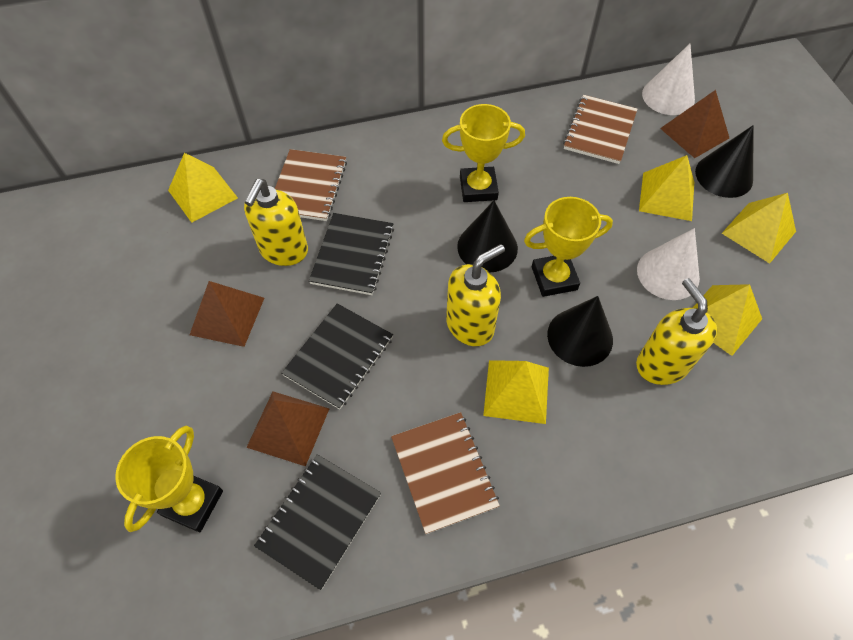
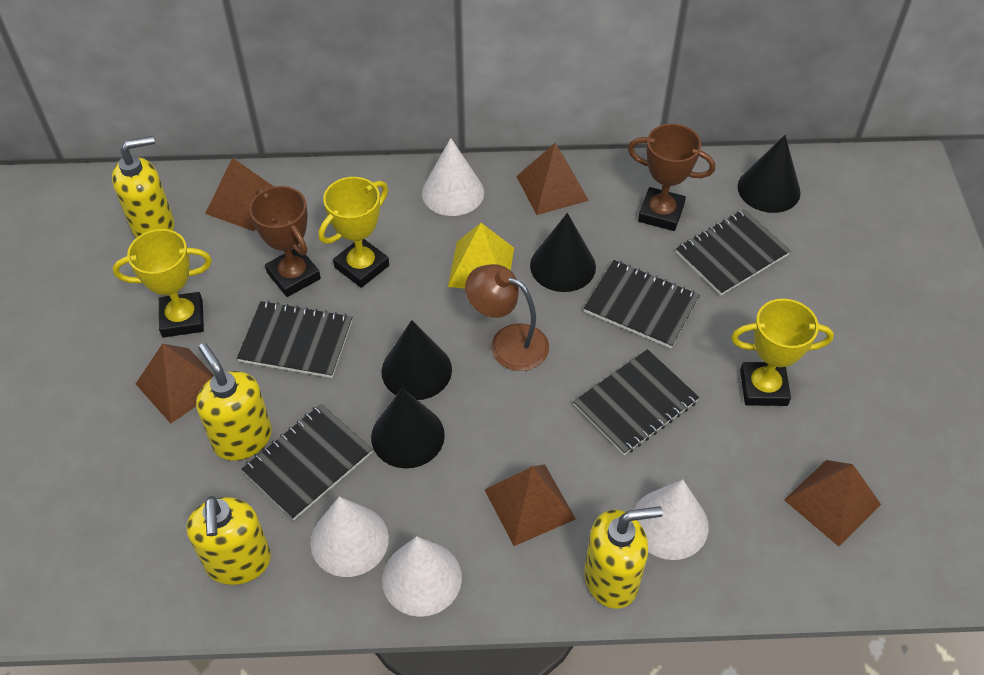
black cone: 3 -> 4
black notebook: 3 -> 5
brown lamp: 0 -> 1
brown notebook: 3 -> 0
brown pyramid: 3 -> 5
brown trophy: 0 -> 2
white cone: 2 -> 4
yellow pyramid: 5 -> 1
yellow soap dispenser: 3 -> 4

